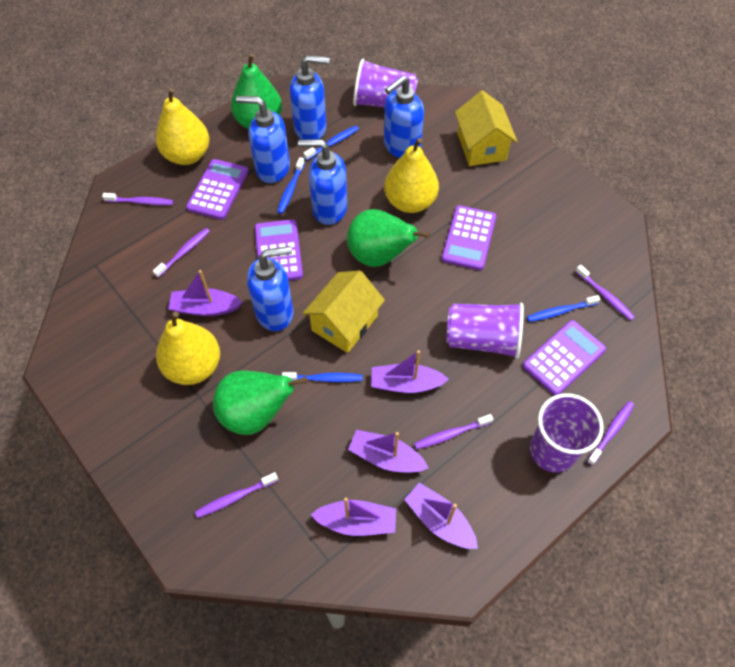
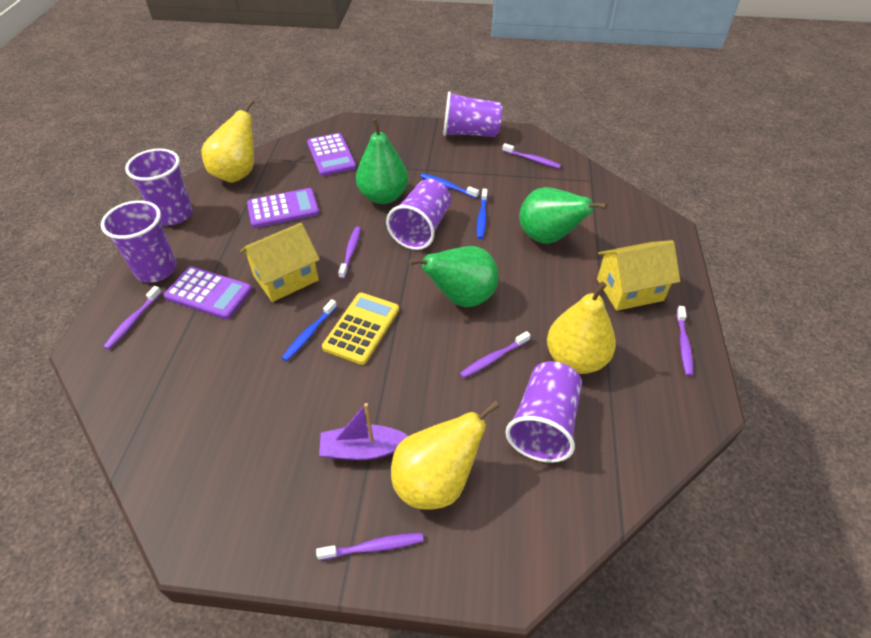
blue soap dispenser: 5 -> 0
blue toothbrush: 4 -> 3
purple boat: 5 -> 1
purple calculator: 4 -> 3
purple cup: 3 -> 5
yellow calculator: 0 -> 1

